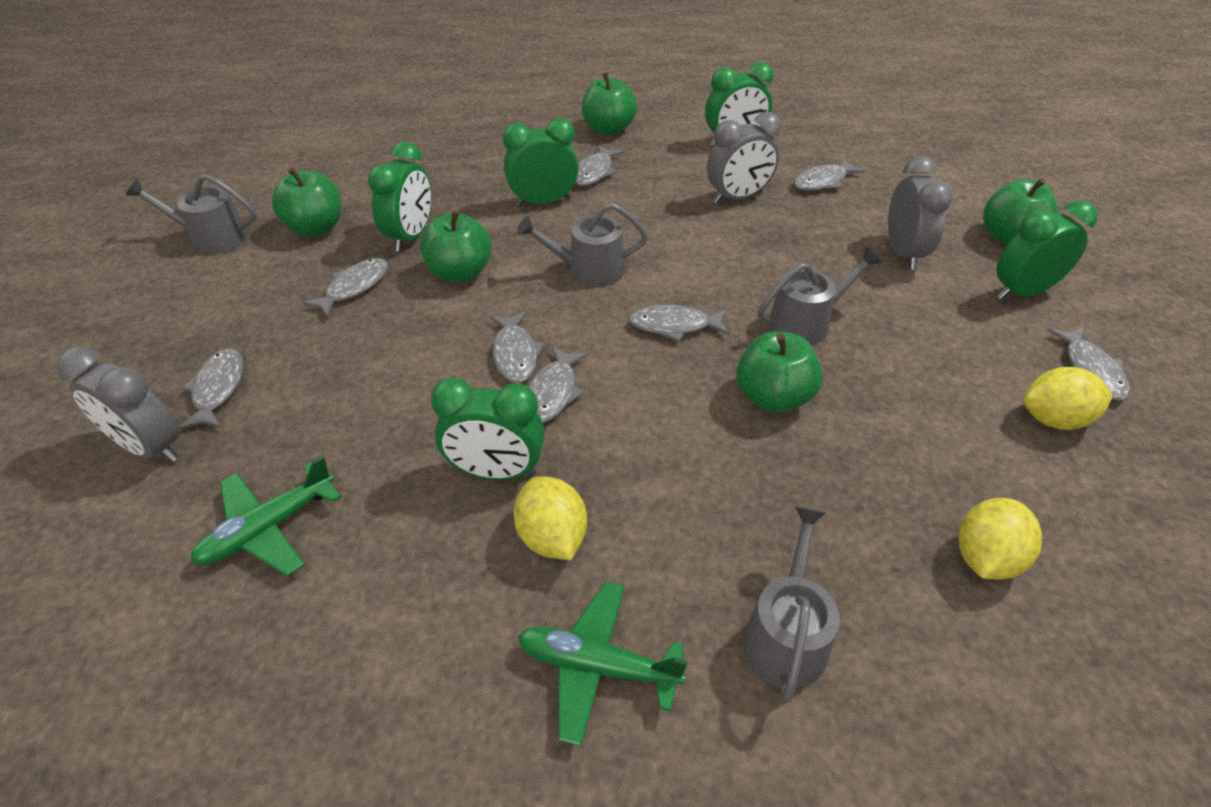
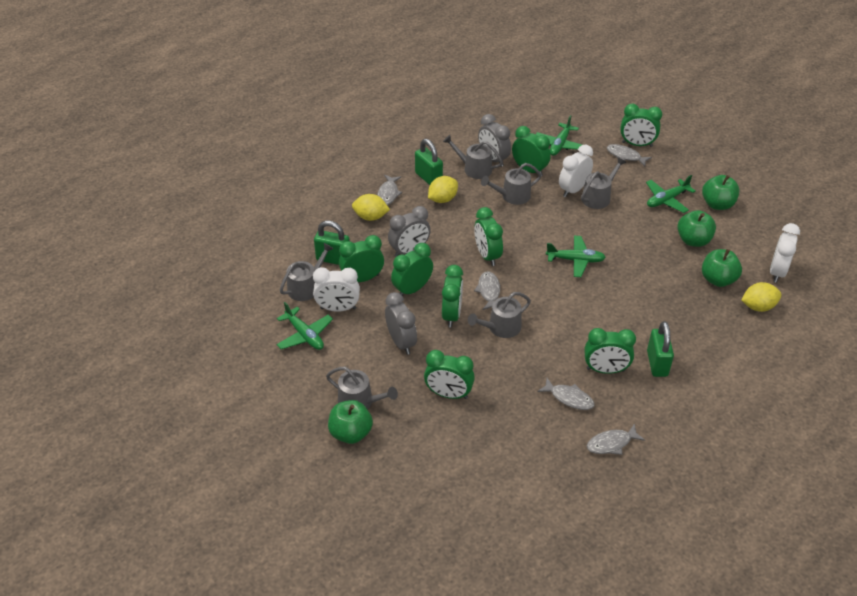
green apple: 5 -> 4
green clock: 5 -> 8
green padlock: 0 -> 3
green plane: 2 -> 4
grey fish: 8 -> 5
grey watering can: 4 -> 6
white clock: 0 -> 3

